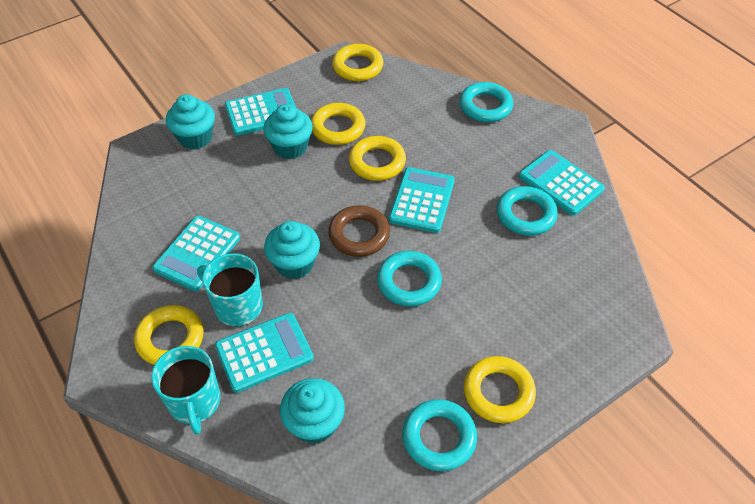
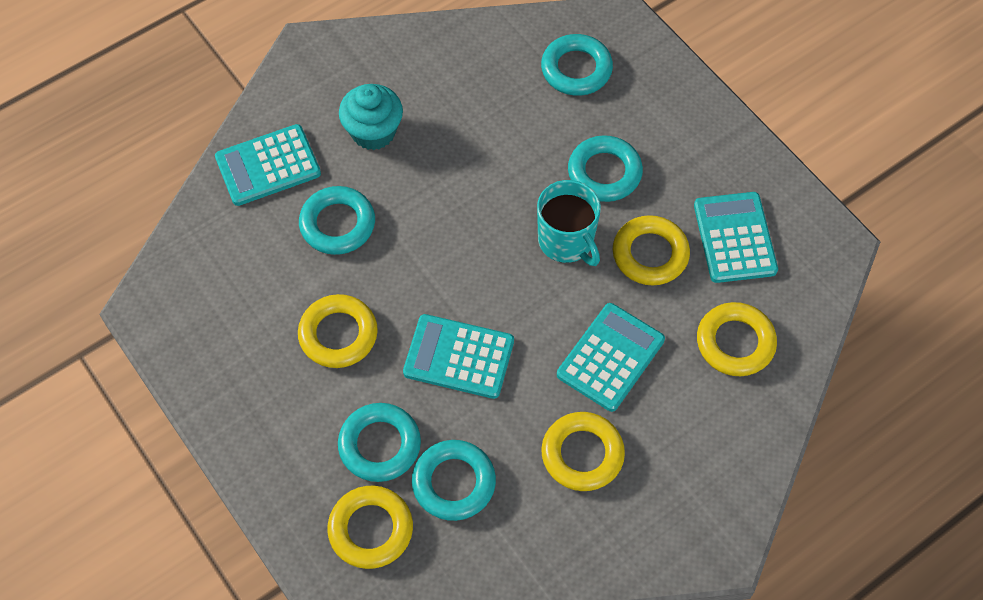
brown ring: 1 -> 0
turquoise calculator: 5 -> 4
turquoise cupcake: 4 -> 1
turquoise mug: 2 -> 1
turquoise ring: 4 -> 5

